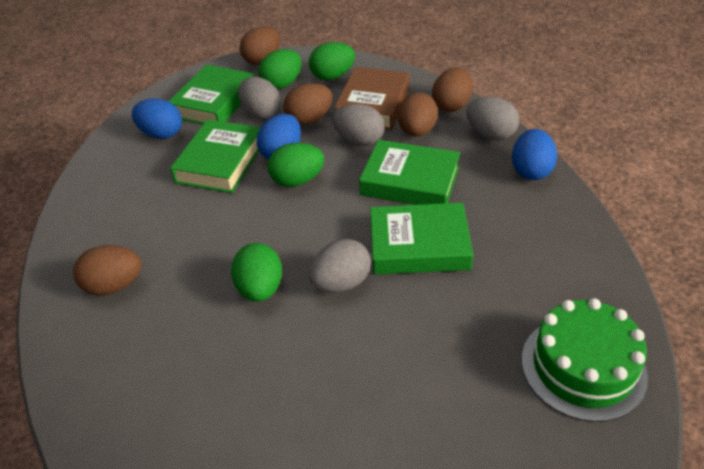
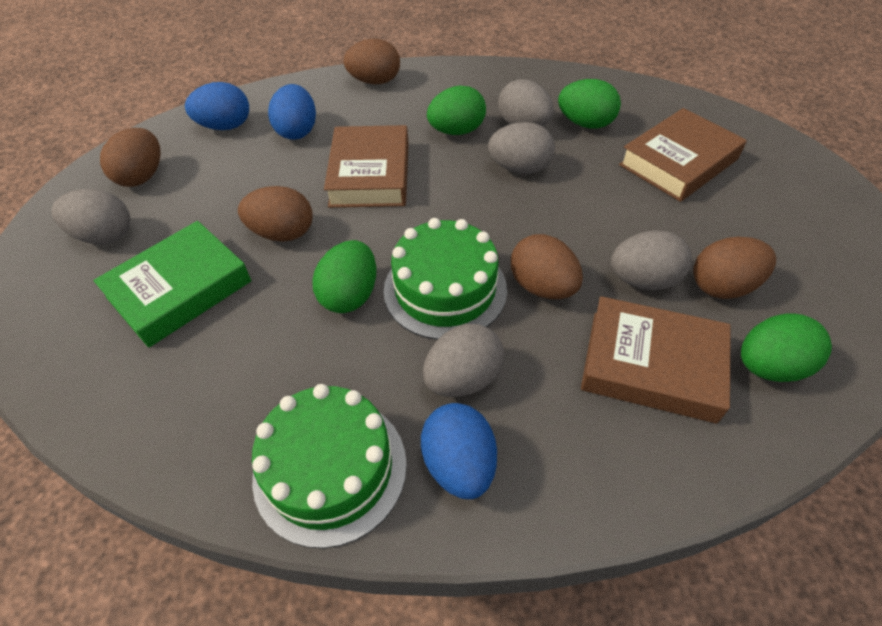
brown book: 1 -> 3
green book: 4 -> 1
green cake: 1 -> 2
grey egg: 4 -> 5

